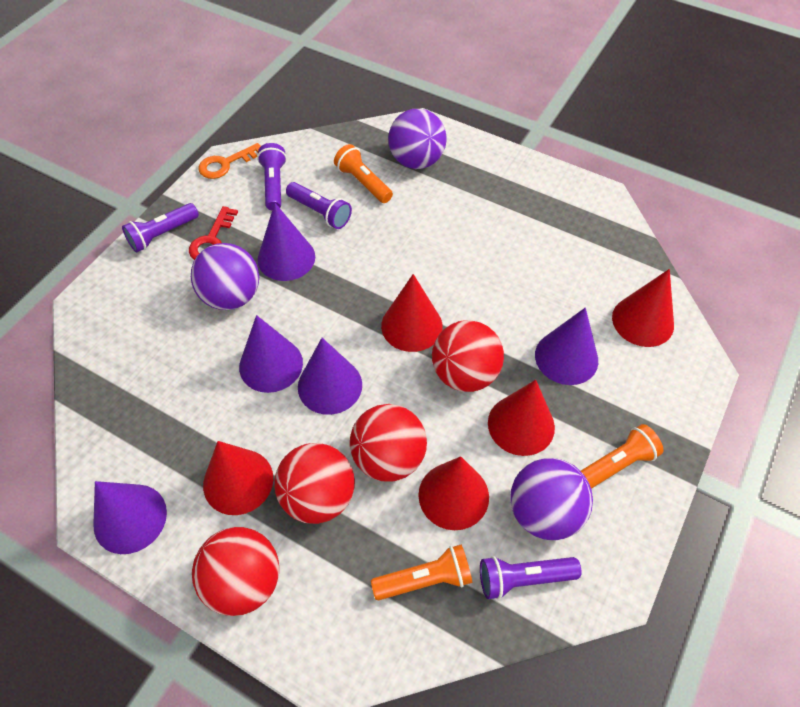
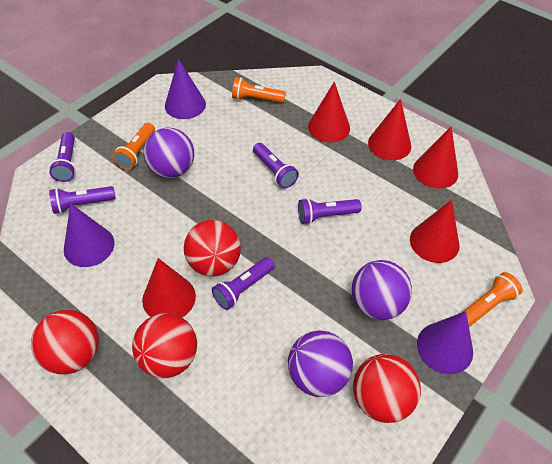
orange key: 1 -> 0
purple cone: 5 -> 3
purple flashlight: 4 -> 5
red key: 1 -> 0

